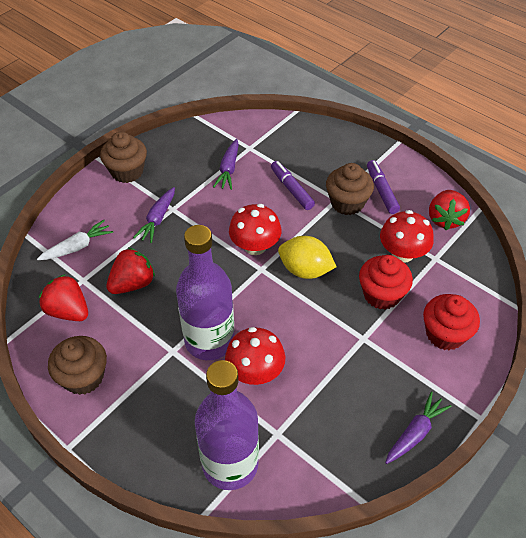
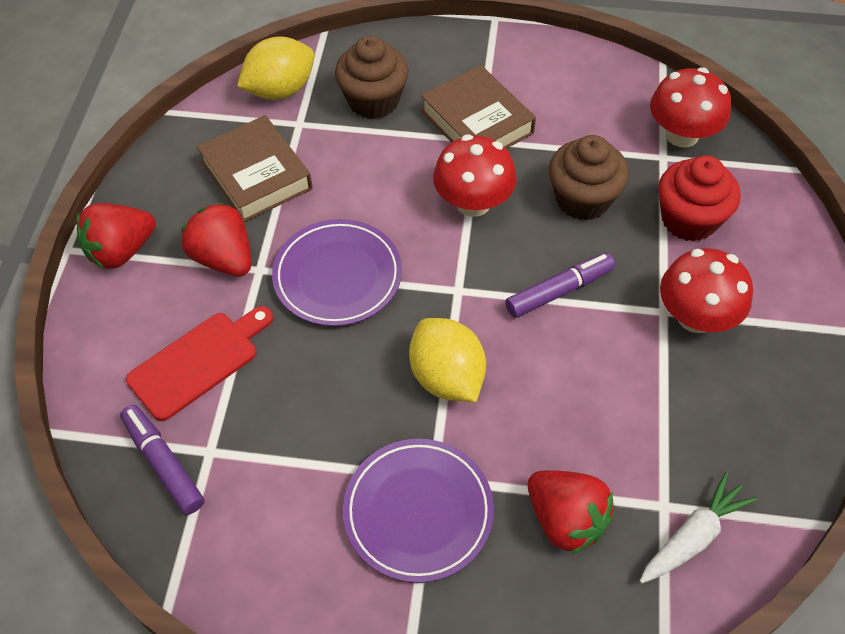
brown book: 0 -> 2
brown cupcake: 3 -> 2
purple bottle: 2 -> 0
purple carrot: 3 -> 0
purple plate: 0 -> 2
red cupcake: 2 -> 1
red cutting board: 0 -> 1
yellow lemon: 1 -> 2

